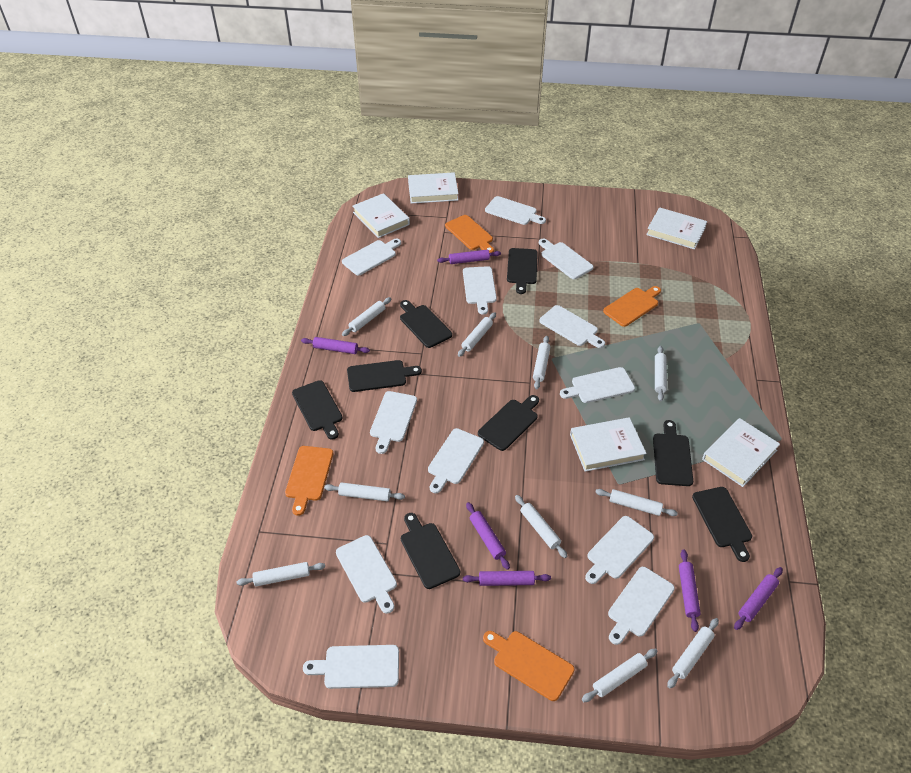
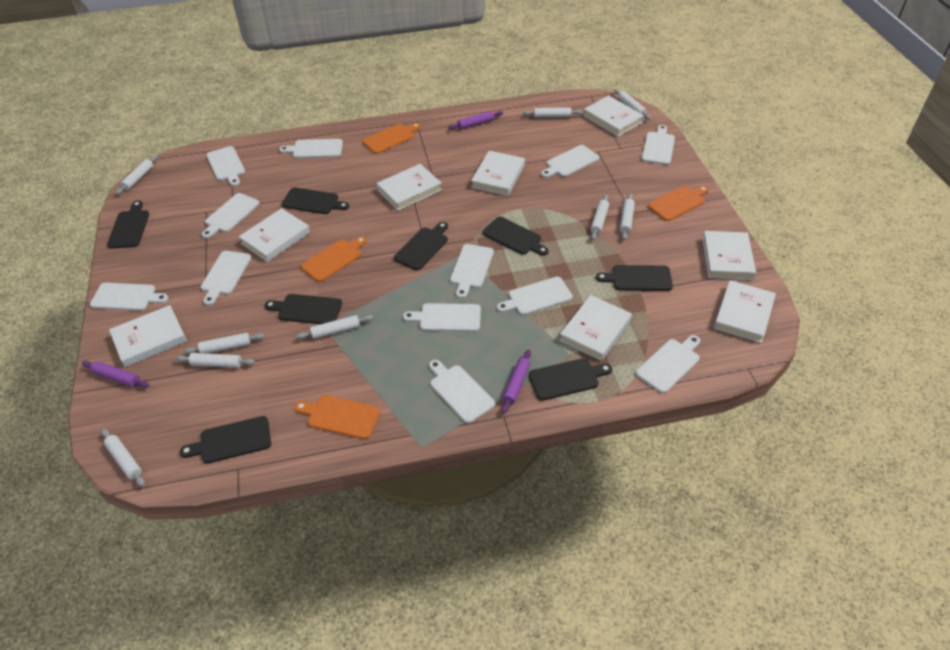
purple rolling pin: 6 -> 3
white book: 5 -> 8
white rolling pin: 10 -> 9

